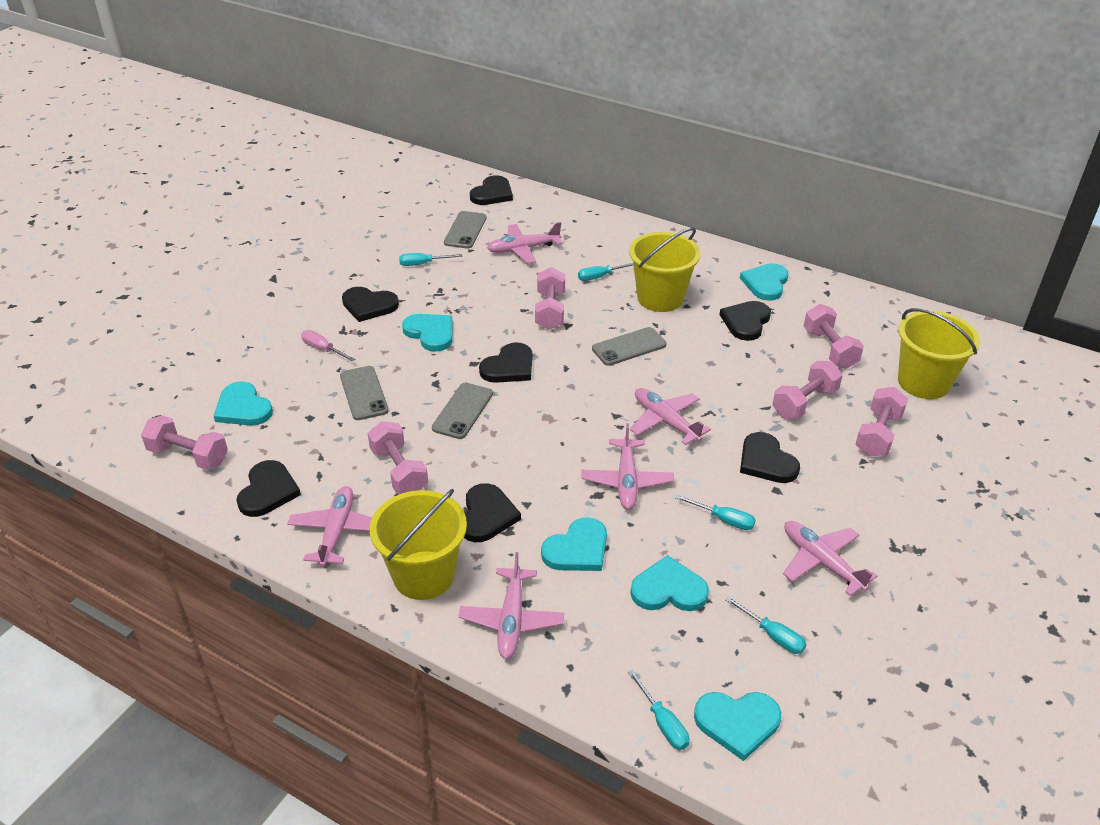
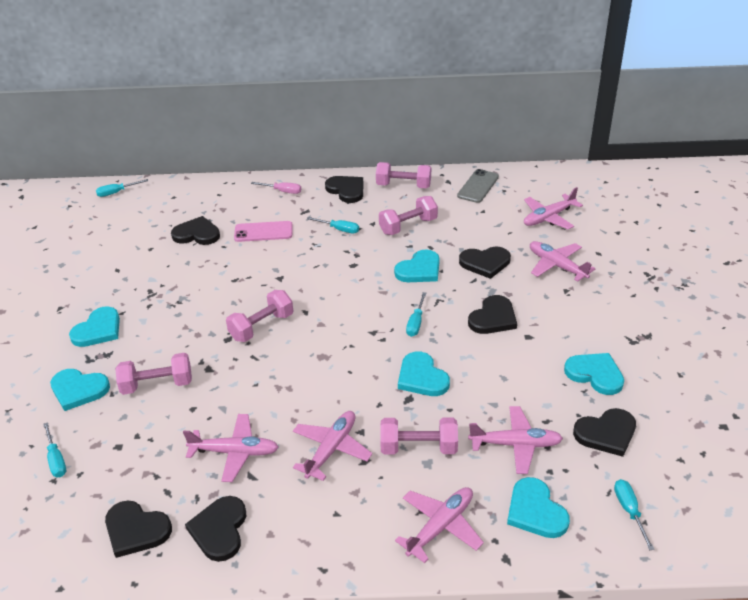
grey phone: 4 -> 1
pink dumbbell: 6 -> 5
pink phone: 0 -> 1
yellow bucket: 3 -> 0

